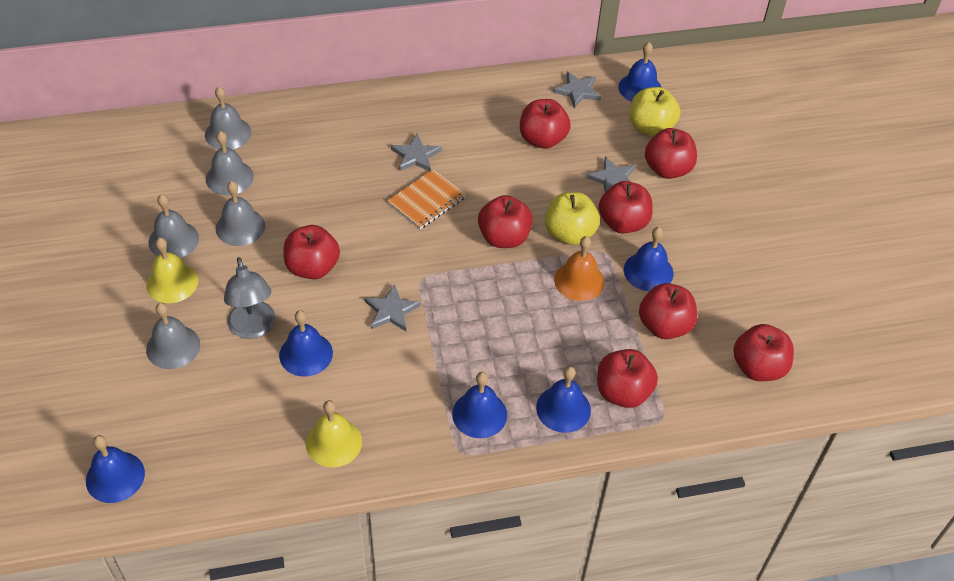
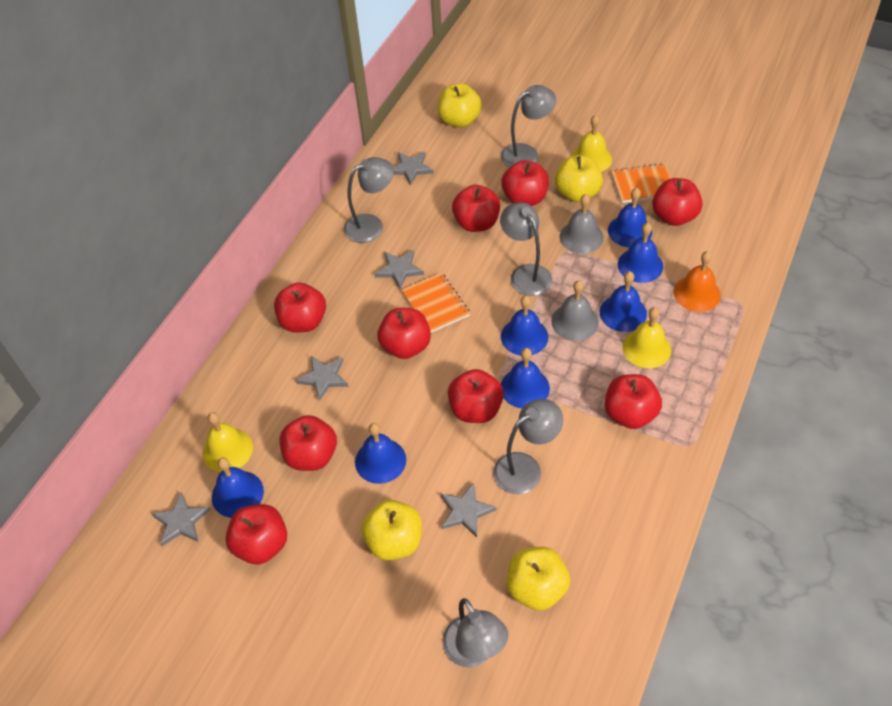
blue bell: 6 -> 7
grey bell: 5 -> 2
grey lamp: 1 -> 5
grey star: 4 -> 5
orange notebook: 1 -> 2
red apple: 8 -> 9
yellow apple: 2 -> 4
yellow bell: 2 -> 3

